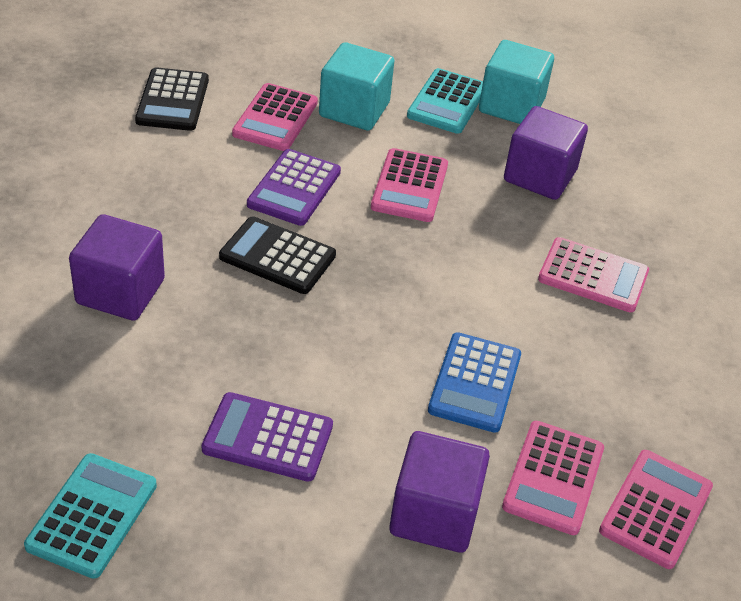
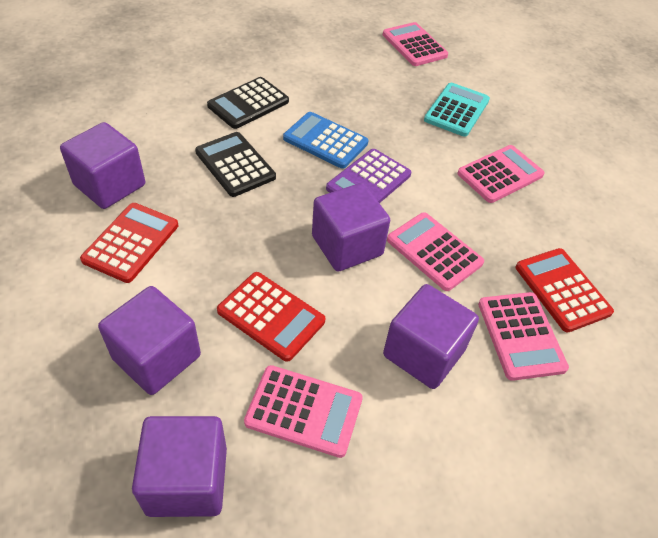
purple calculator: 2 -> 1
purple cube: 3 -> 5
red calculator: 0 -> 3
turquoise calculator: 2 -> 1
turquoise cube: 2 -> 0

